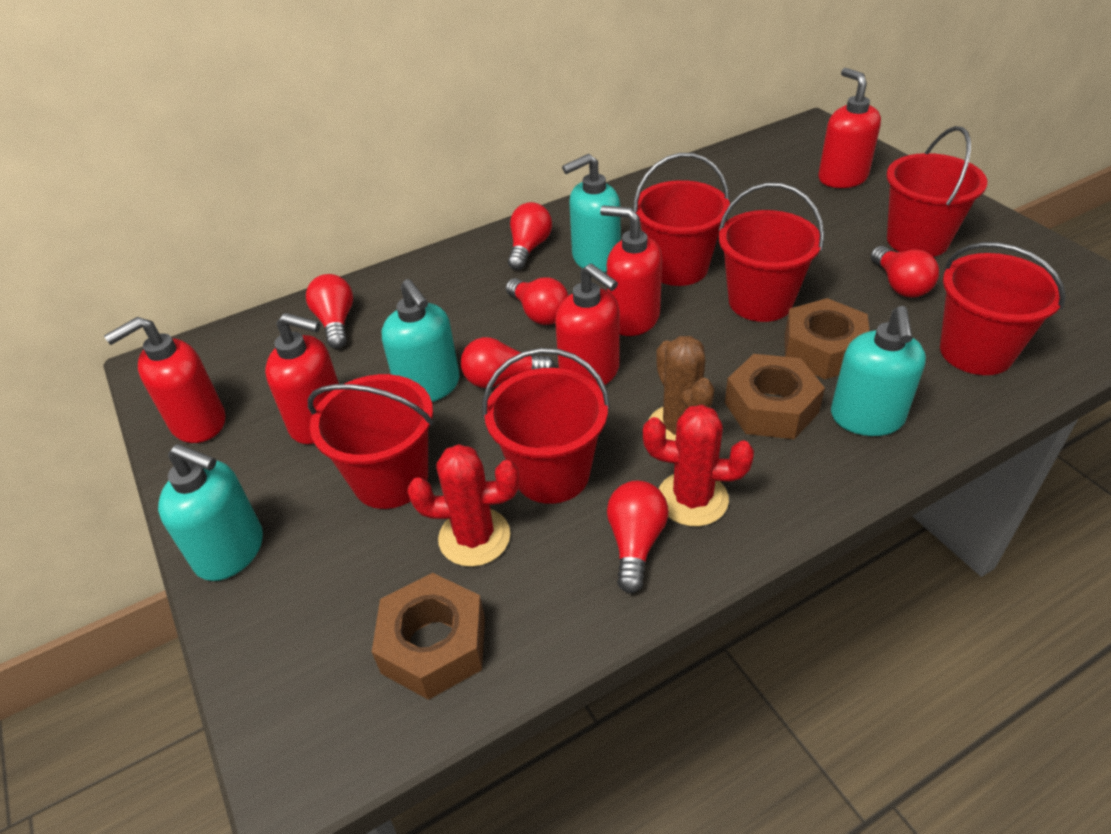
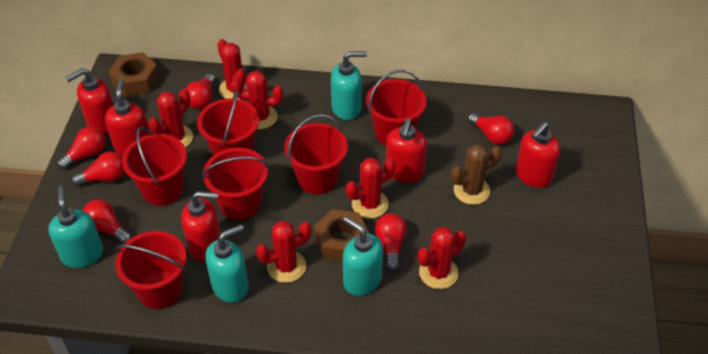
brown nut: 3 -> 2
red cactus: 2 -> 6

